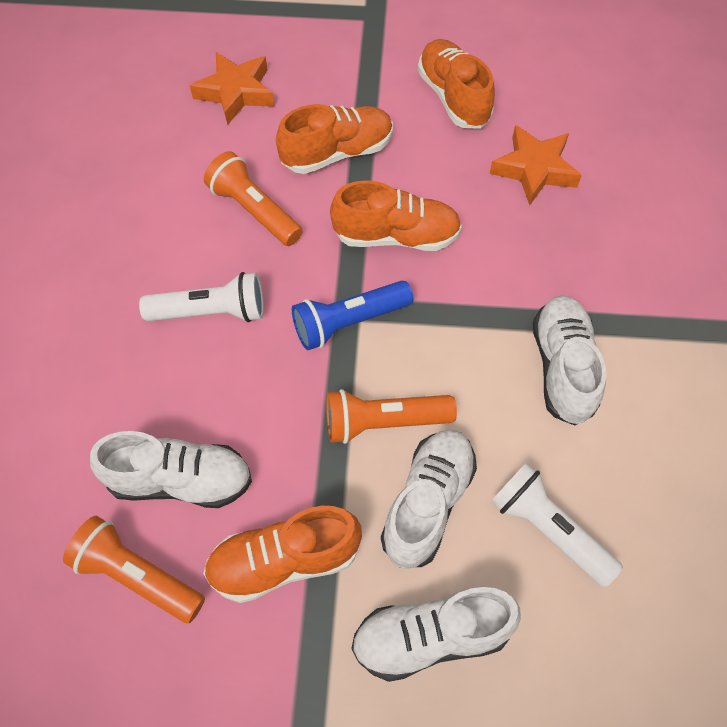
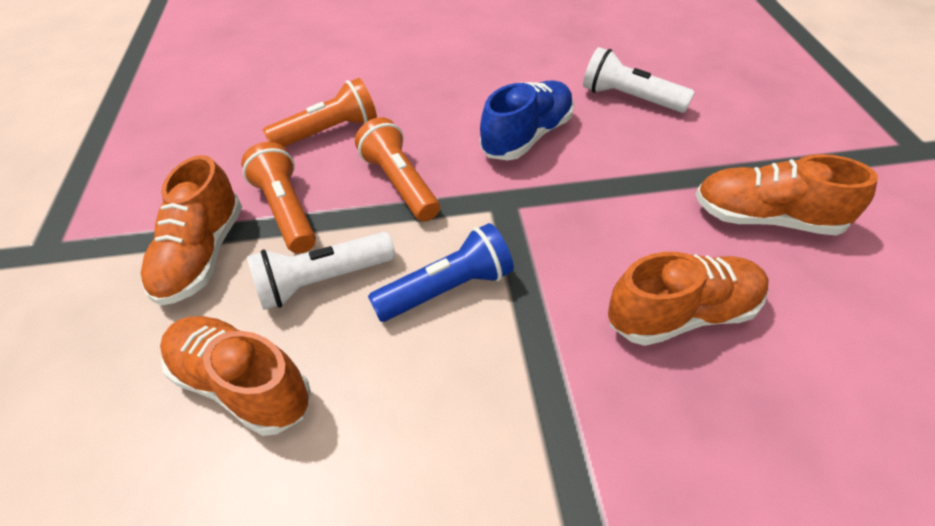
blue shoe: 0 -> 1
orange star: 2 -> 0
white shoe: 4 -> 0

